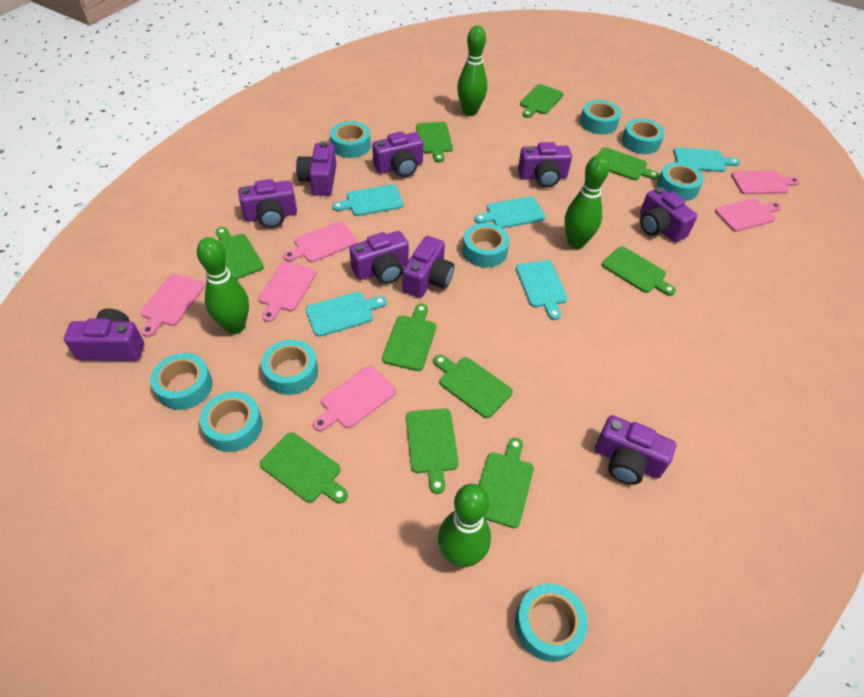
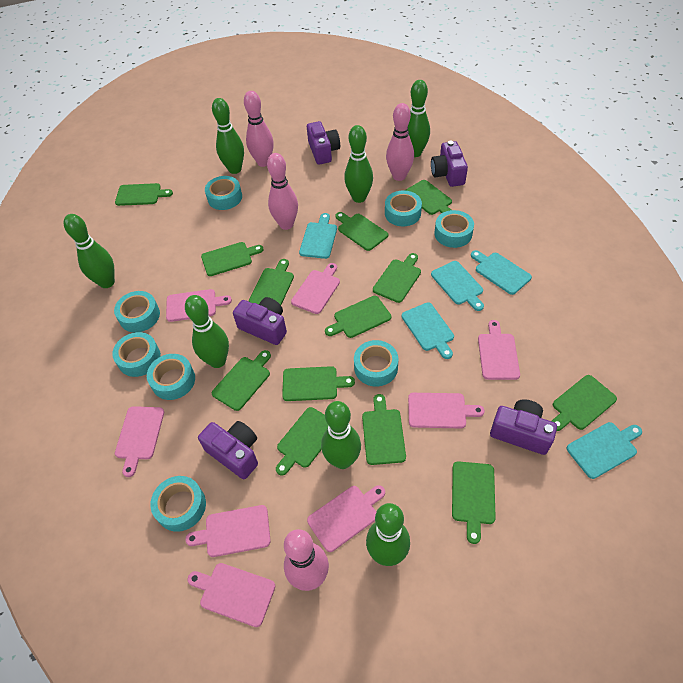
green bowling pin: 4 -> 7
green cutting board: 10 -> 13
pink bowling pin: 0 -> 4
pink cutting board: 6 -> 8
purple camera: 9 -> 5
turquoise tape: 9 -> 8

